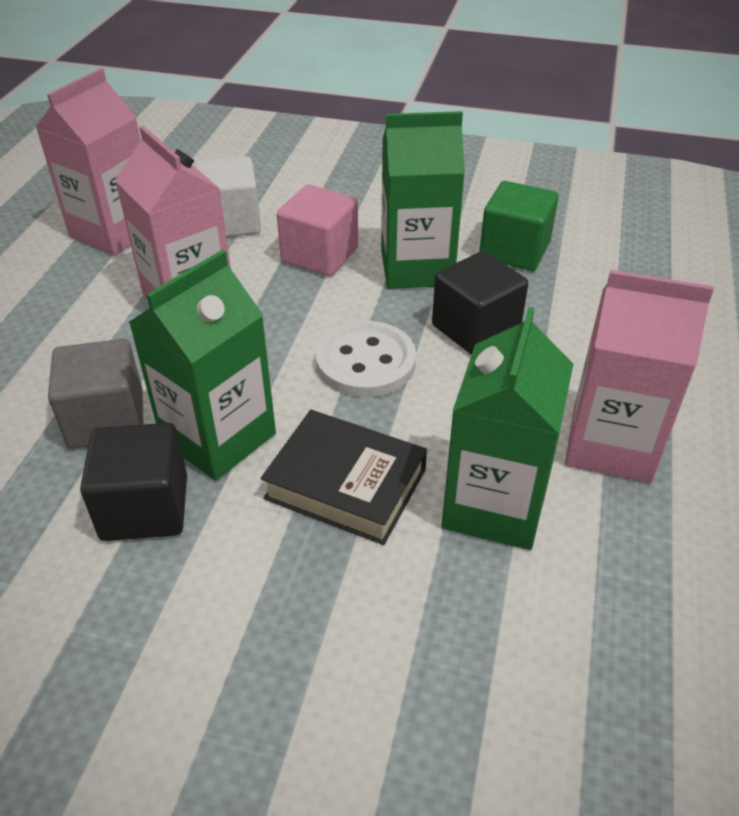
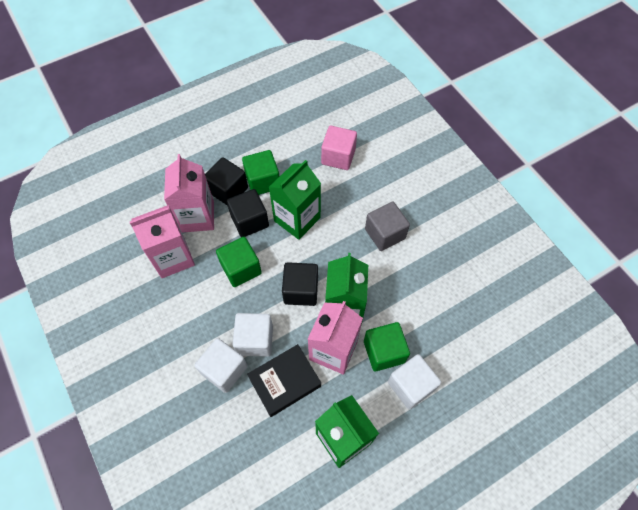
black cube: 2 -> 3
green cube: 1 -> 3
white button: 1 -> 0
white cube: 1 -> 3

